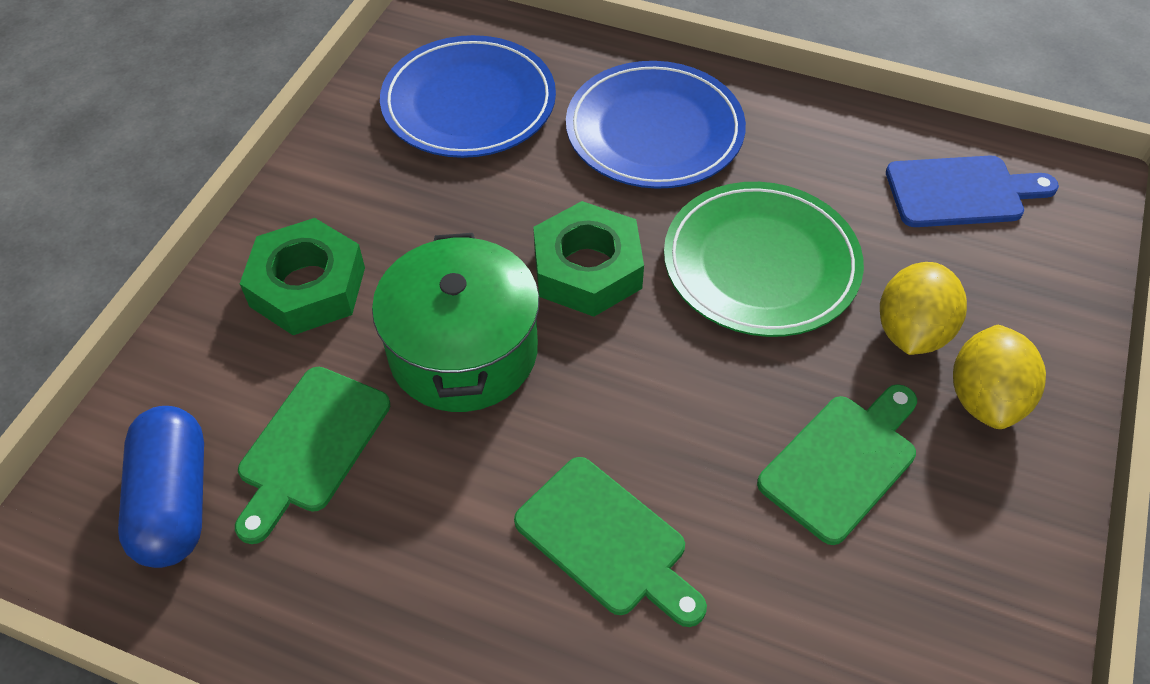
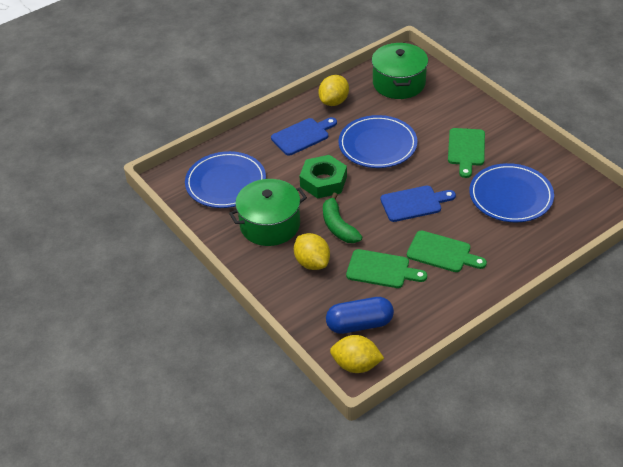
blue cutting board: 1 -> 2
blue plate: 2 -> 3
green banana: 0 -> 1
green nut: 2 -> 1
green plate: 1 -> 0
green pot: 1 -> 2
yellow lemon: 2 -> 3

